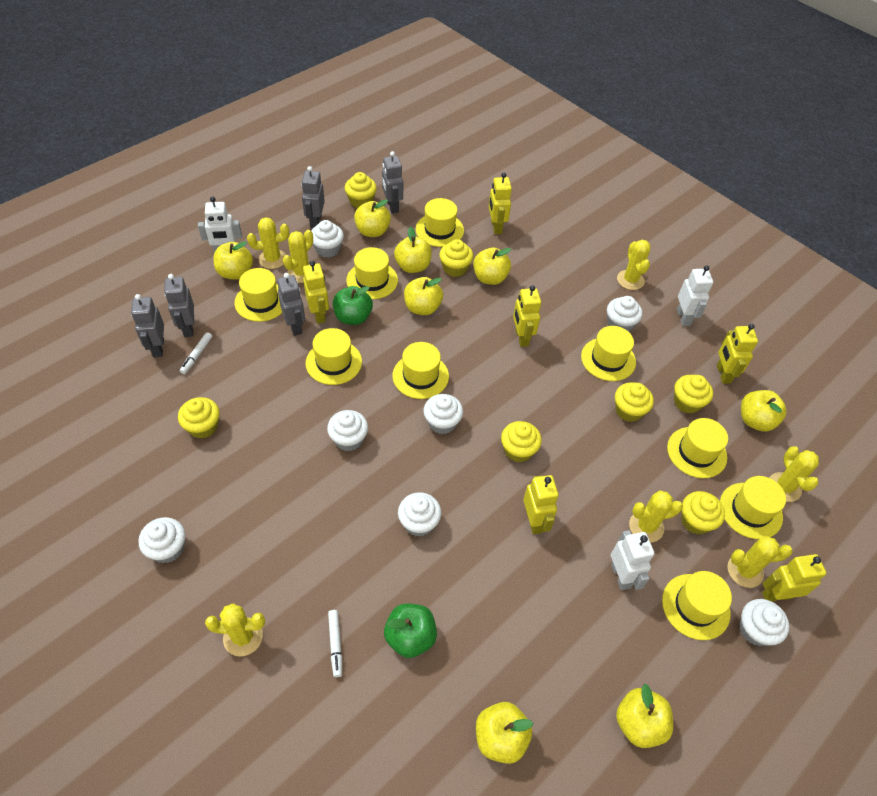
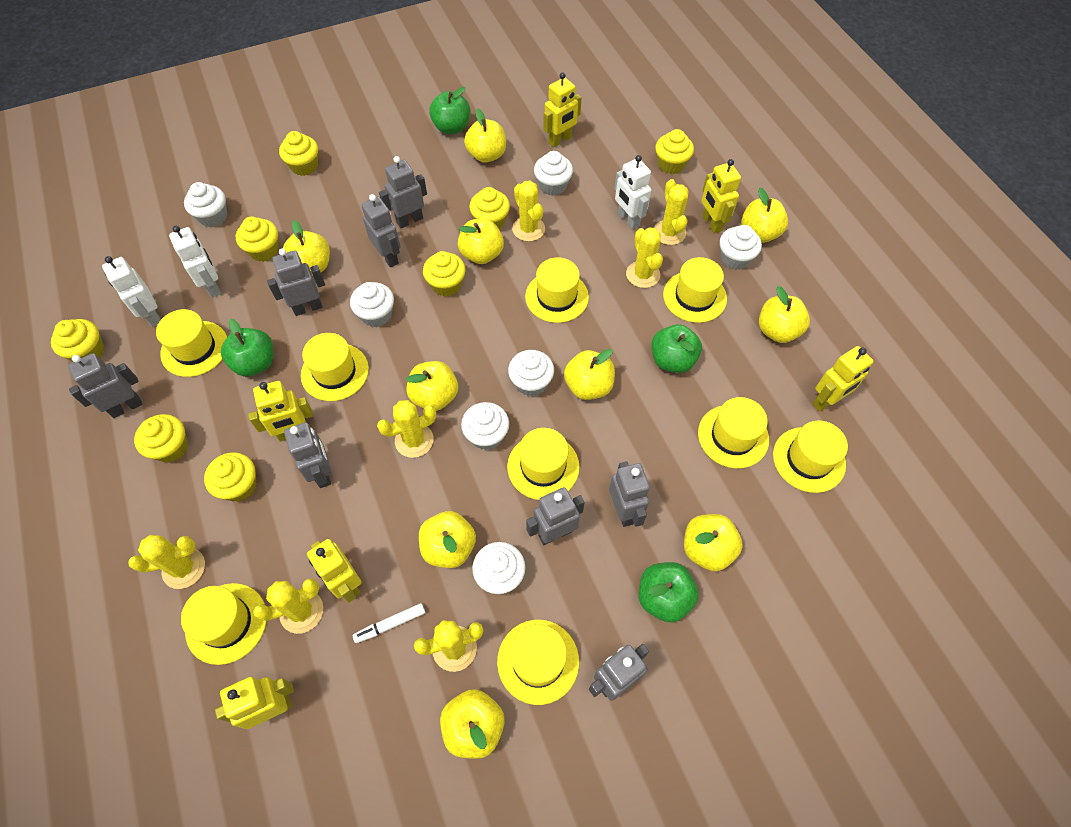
green apple: 2 -> 4
grey robot: 5 -> 8
white marker: 2 -> 1
yellow apple: 8 -> 10
yellow cupcake: 7 -> 8

